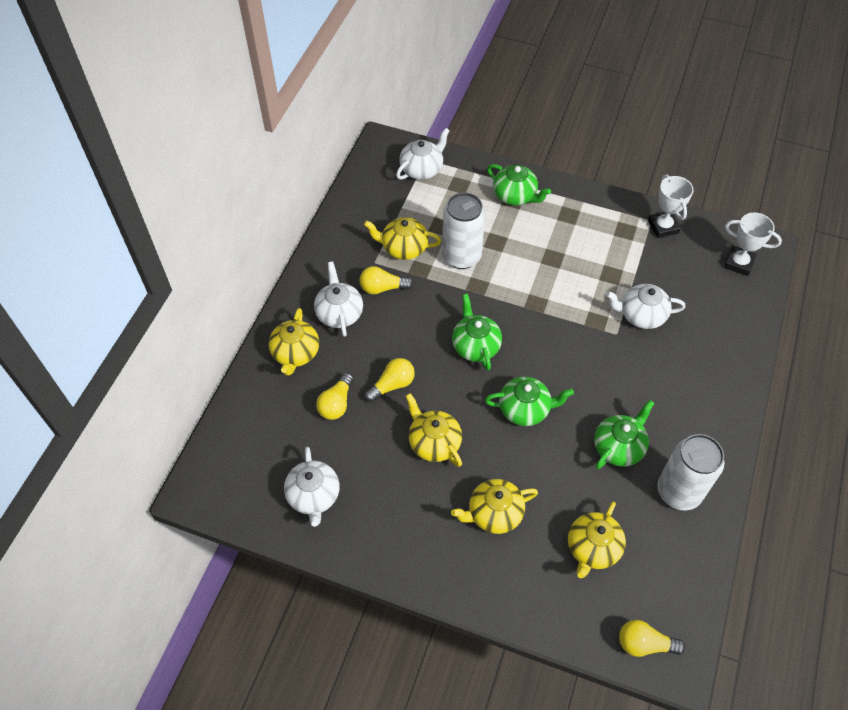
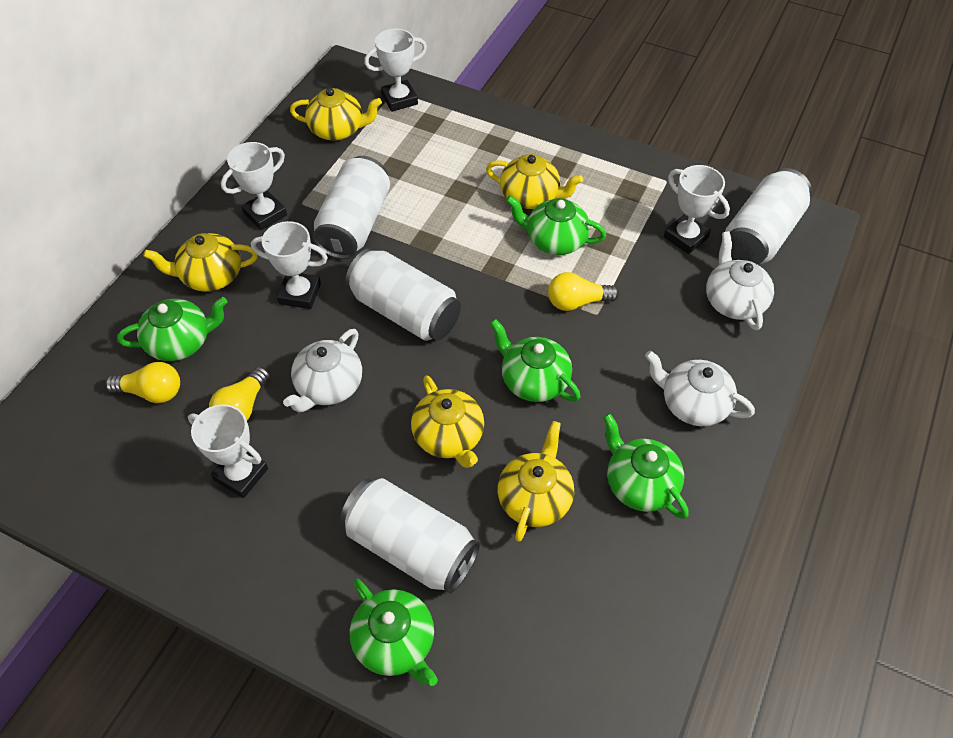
green teapot: 4 -> 5
white can: 2 -> 4
white teapot: 4 -> 3
white trophy: 2 -> 5
yellow light bulb: 4 -> 3

